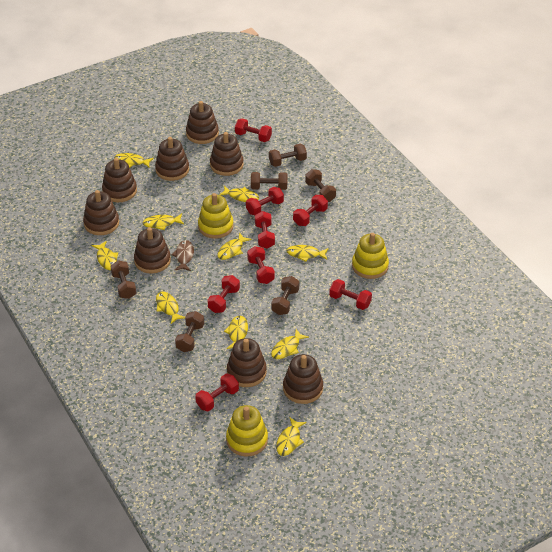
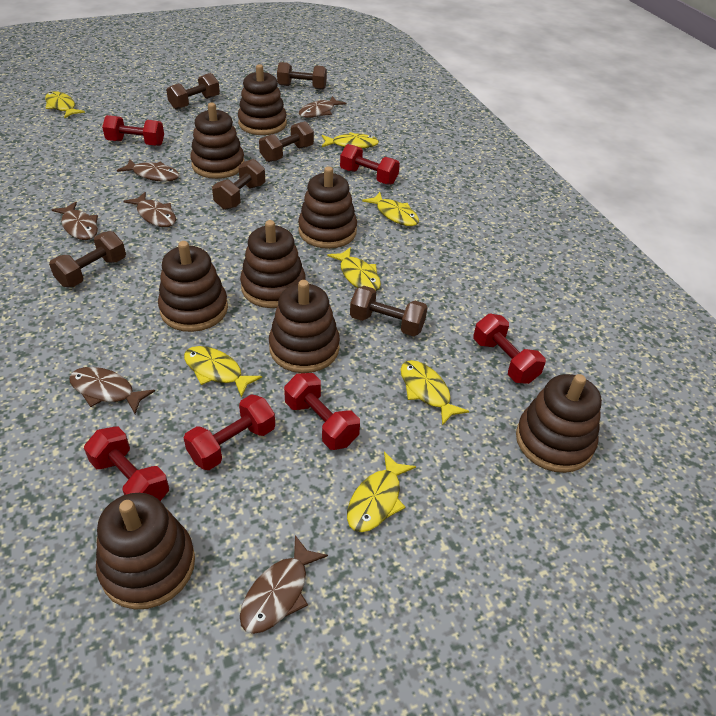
brown fish: 1 -> 6
red dumbbell: 8 -> 6
yellow fish: 10 -> 7
yellow stacking toy: 3 -> 0

